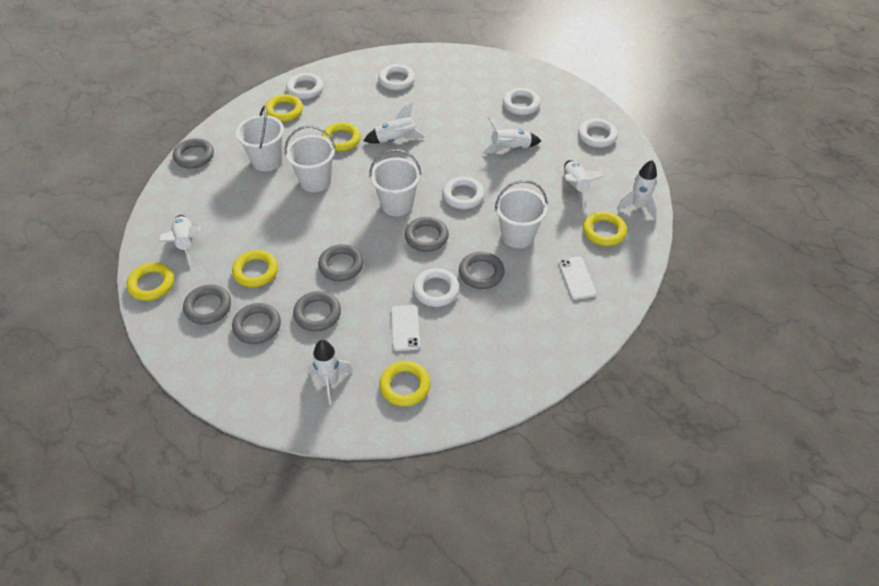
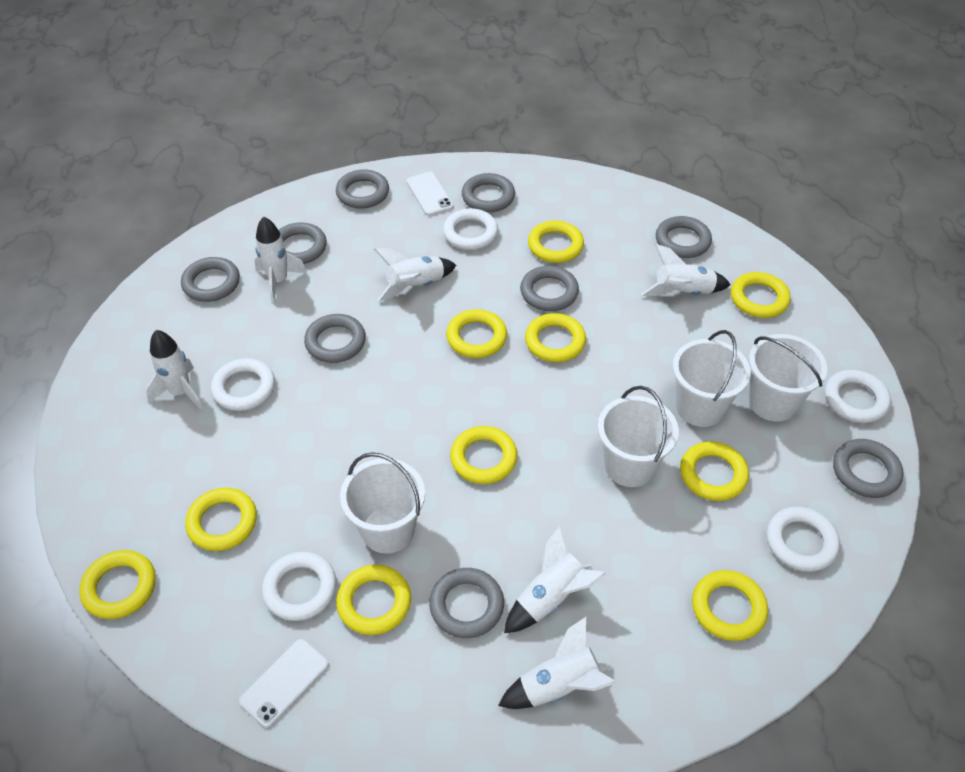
grey ring: 7 -> 9
white ring: 6 -> 5
yellow ring: 6 -> 10

